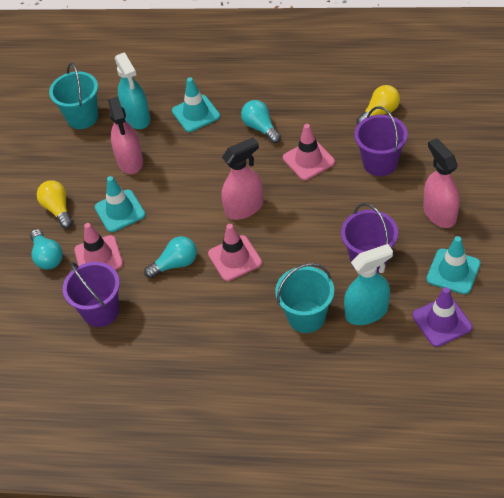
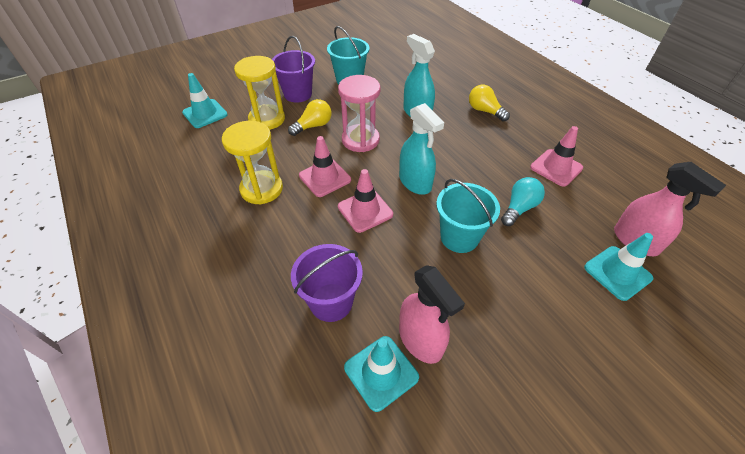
pink hourglass: 0 -> 1
pink spray bottle: 3 -> 2
purple bucket: 3 -> 2
purple traffic cone: 1 -> 0
turquoise light bulb: 3 -> 1
yellow hourglass: 0 -> 2

